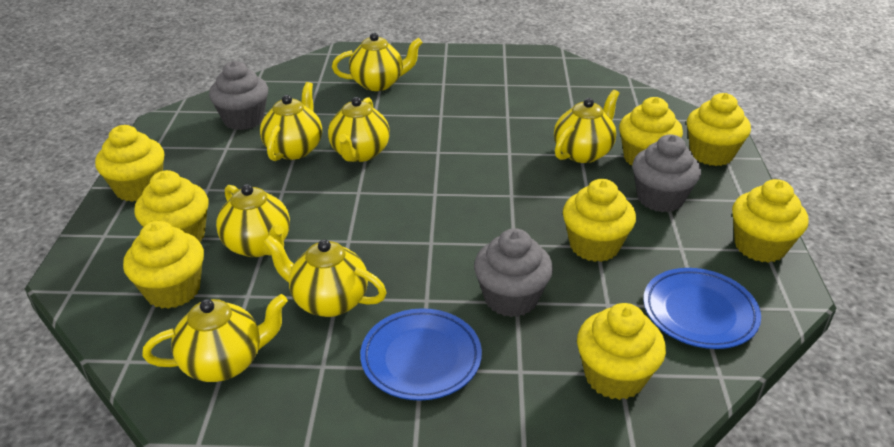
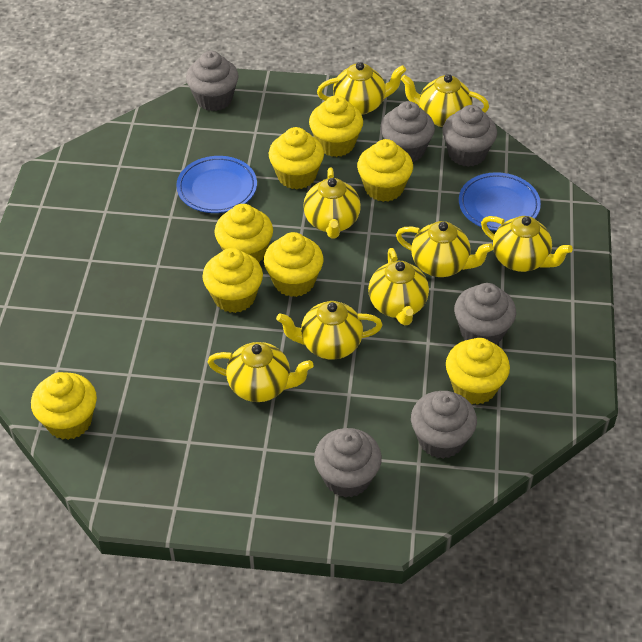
grey cupcake: 3 -> 6
yellow teapot: 7 -> 8

